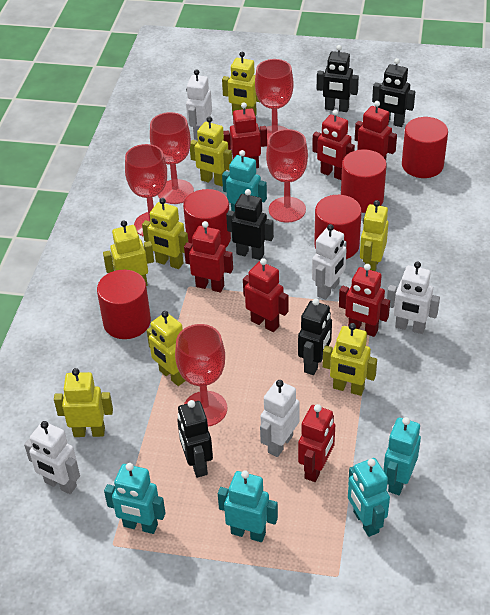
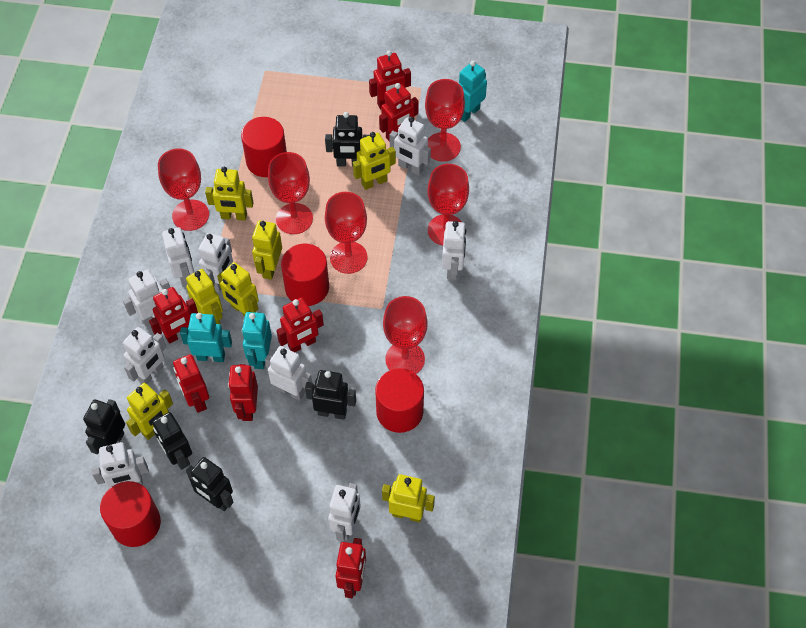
red cylinder: 5 -> 4
red goblet: 5 -> 6
turquoise robot: 5 -> 3
white robot: 5 -> 9
yellow robot: 8 -> 7

